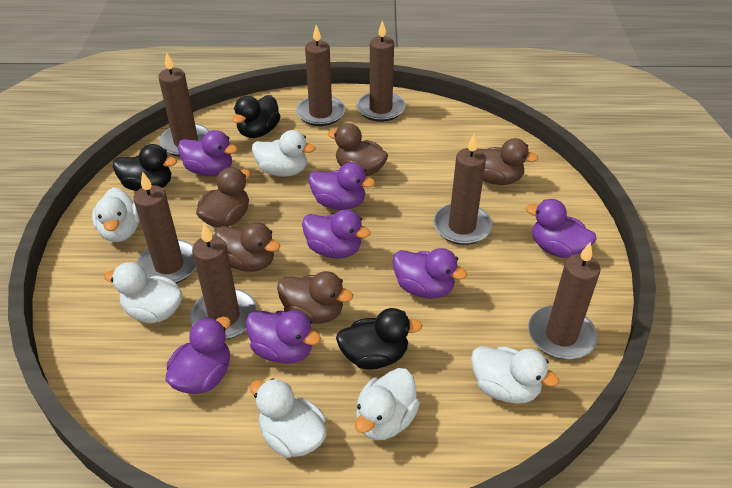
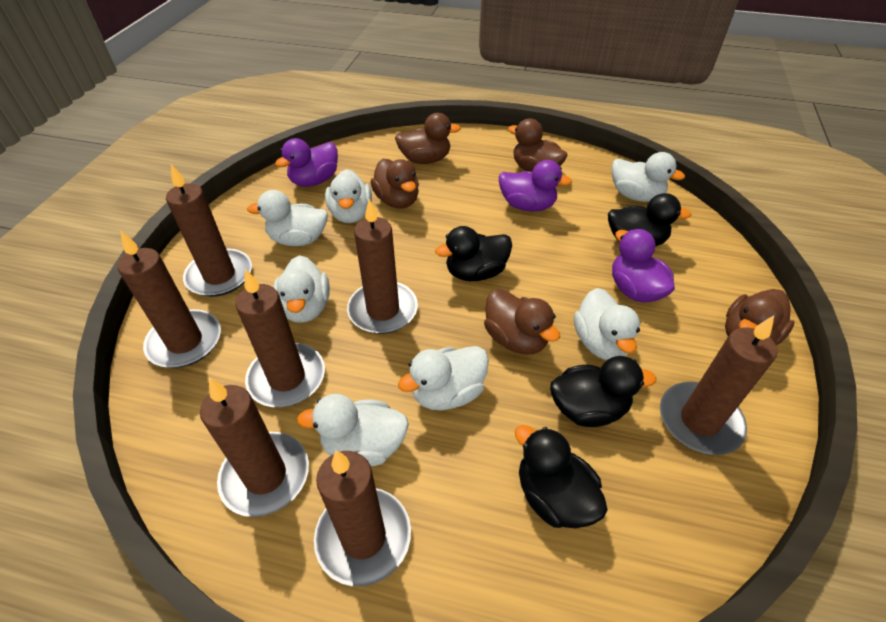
black duck: 3 -> 4
purple duck: 7 -> 3
white duck: 6 -> 7

